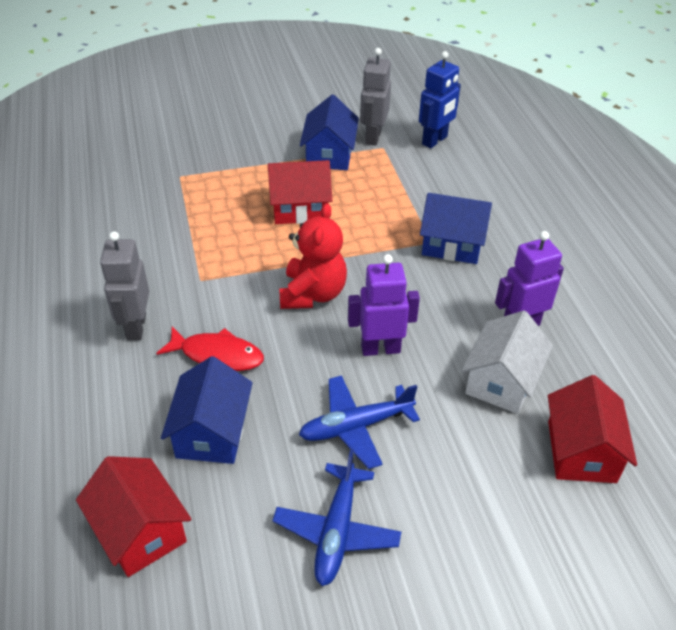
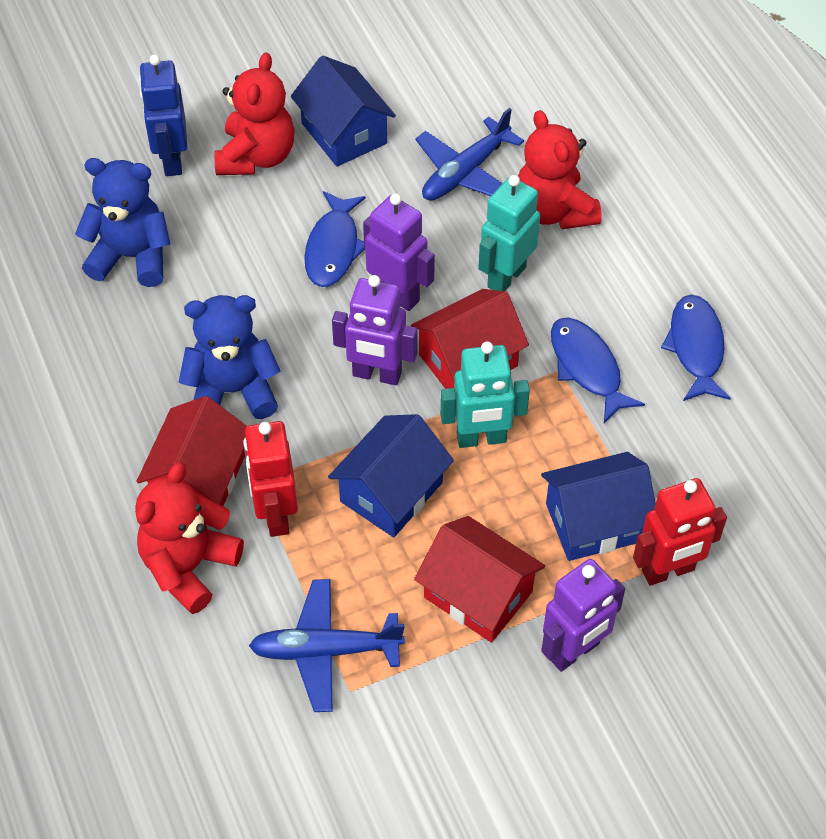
blue fish: 0 -> 3
blue teddy bear: 0 -> 2
grey robot: 2 -> 0
purple robot: 2 -> 3
red fish: 1 -> 0
red robot: 0 -> 2
red teddy bear: 1 -> 3
turquoise robot: 0 -> 2
white house: 1 -> 0

